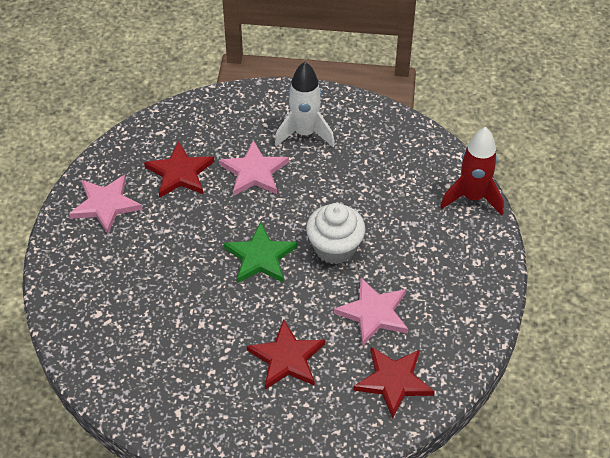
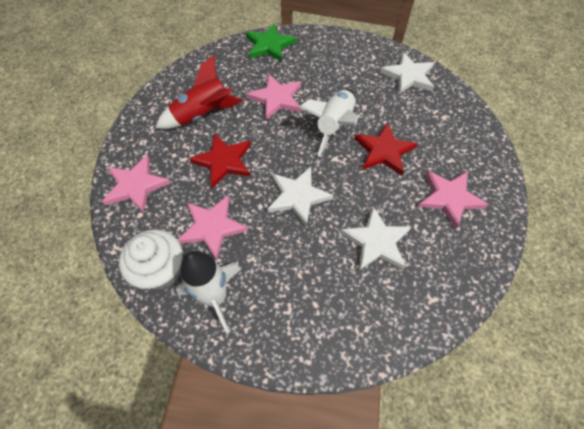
pink star: 3 -> 4
red star: 3 -> 2
white rocket: 1 -> 2
white star: 0 -> 3

